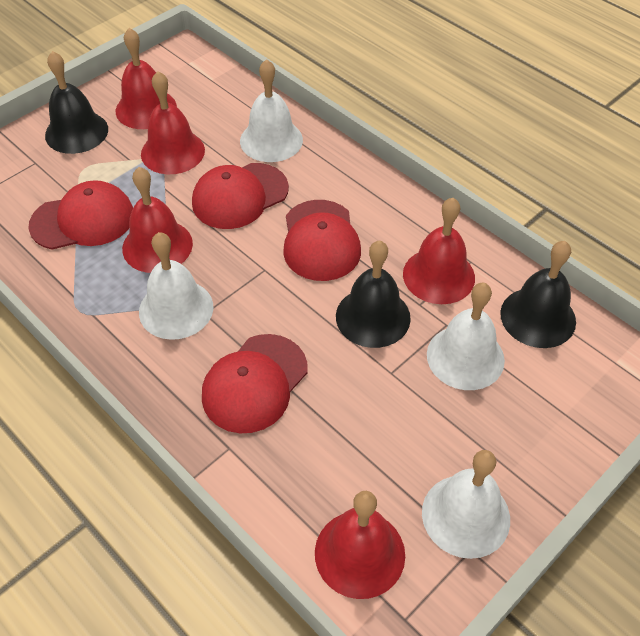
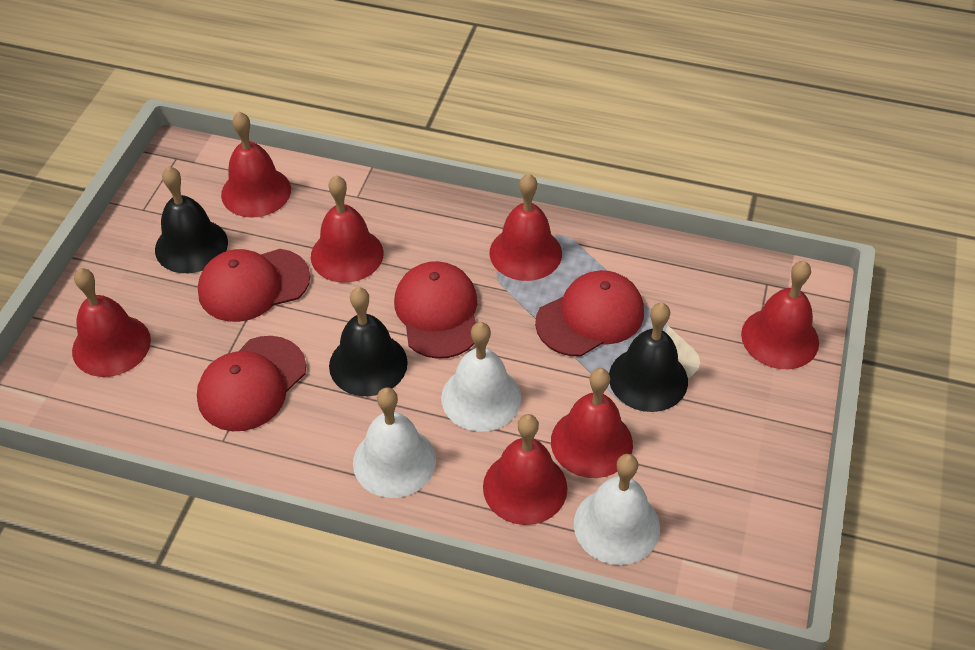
red bell: 5 -> 7
white bell: 4 -> 3

